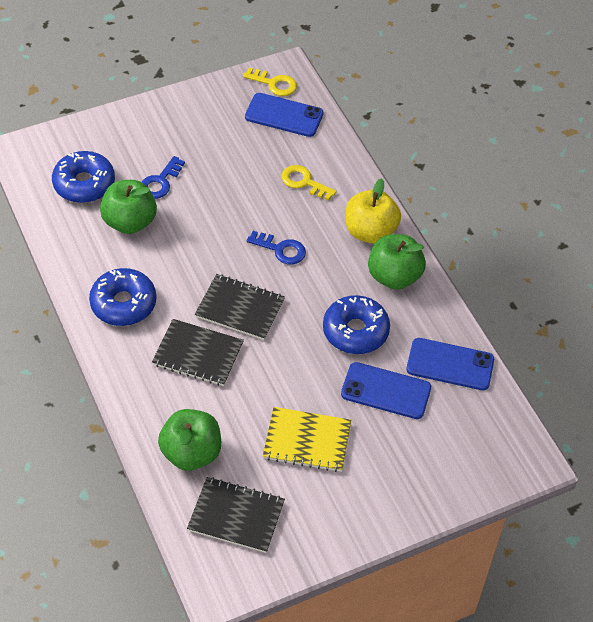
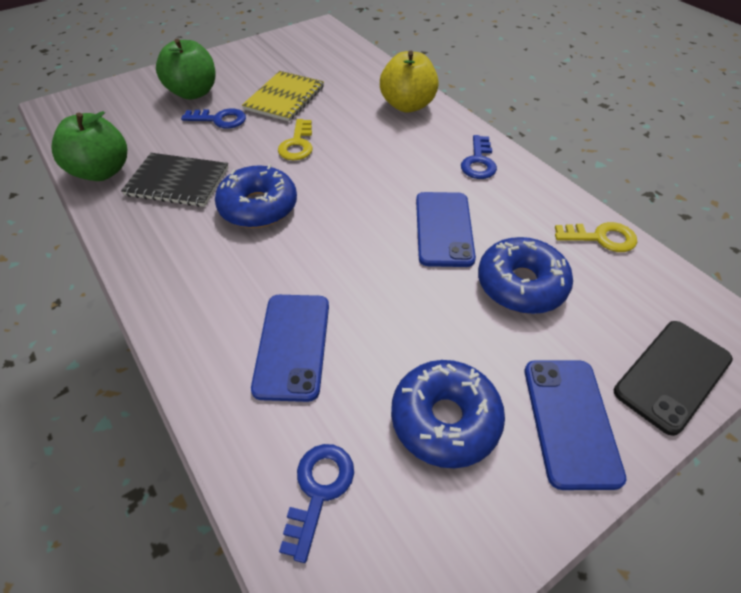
black notebook: 3 -> 1
black phone: 0 -> 1
blue key: 2 -> 3
green apple: 3 -> 2

